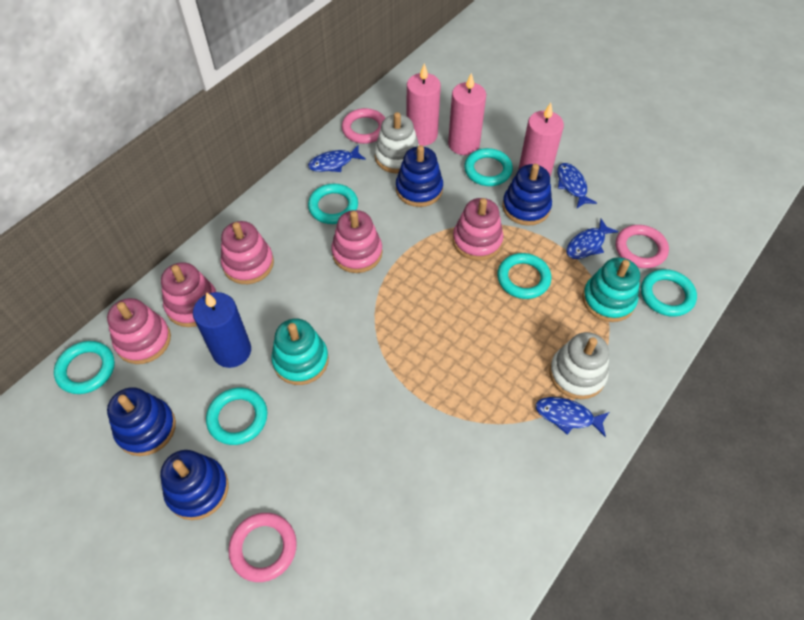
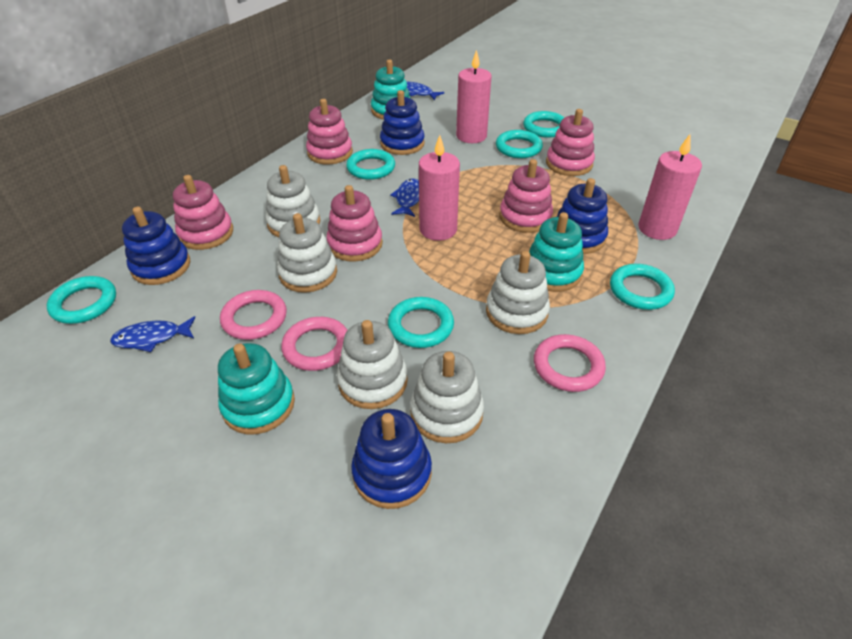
blue candle: 1 -> 0
blue fish: 4 -> 3
turquoise stacking toy: 2 -> 3
white stacking toy: 2 -> 5

